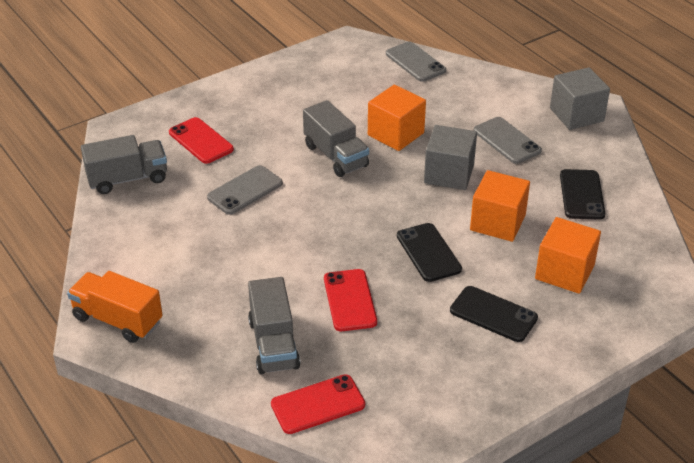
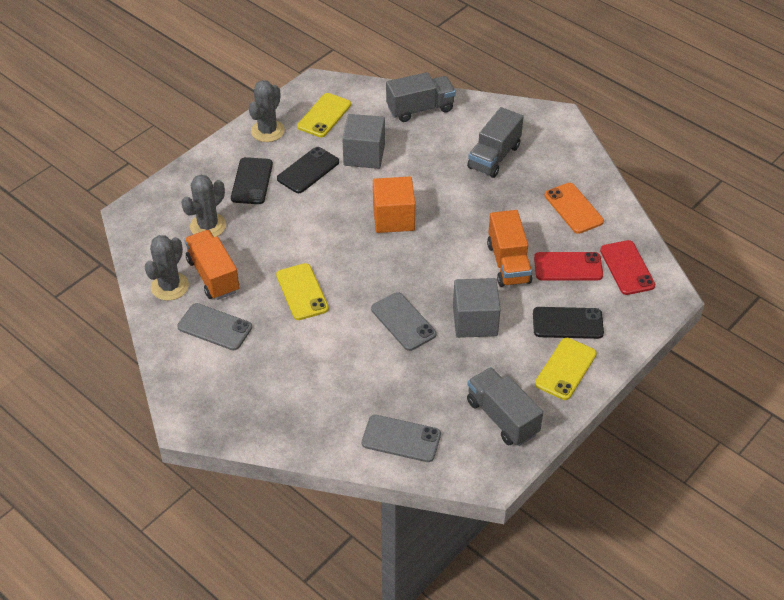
grey cactus: 0 -> 3
orange cube: 3 -> 1
orange phone: 0 -> 1
orange truck: 1 -> 2
red phone: 3 -> 2
yellow phone: 0 -> 3

